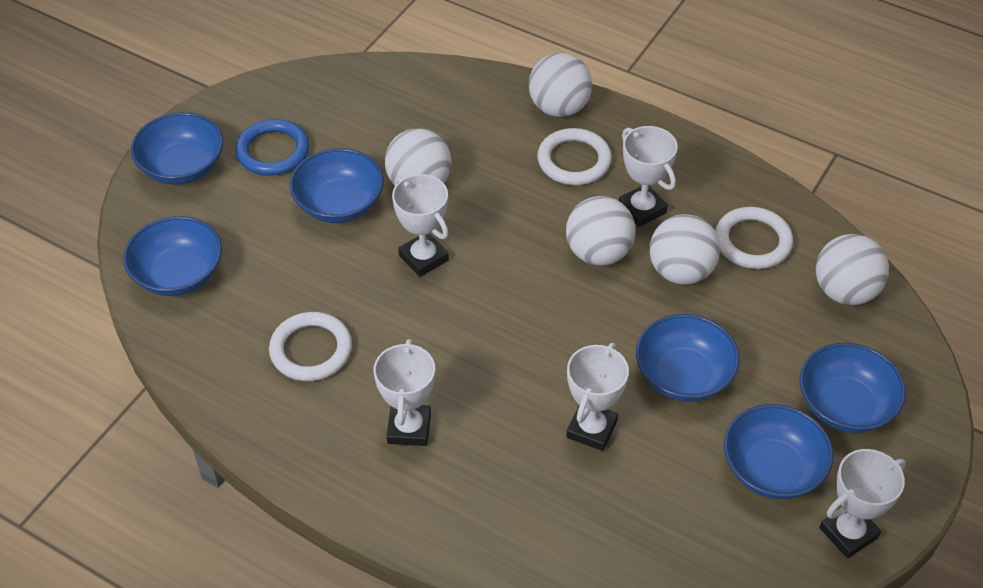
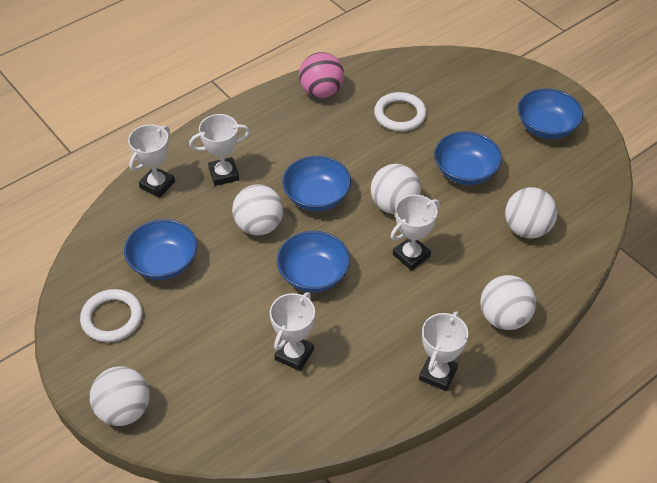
blue bowl: 6 -> 5
blue ring: 1 -> 0
pink ball: 0 -> 1
white ring: 3 -> 2

